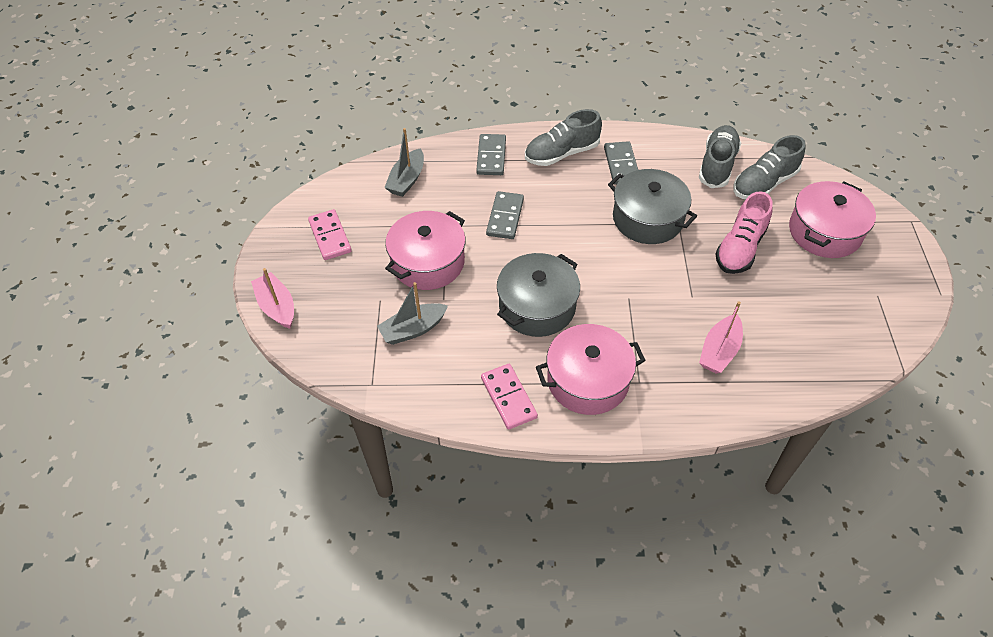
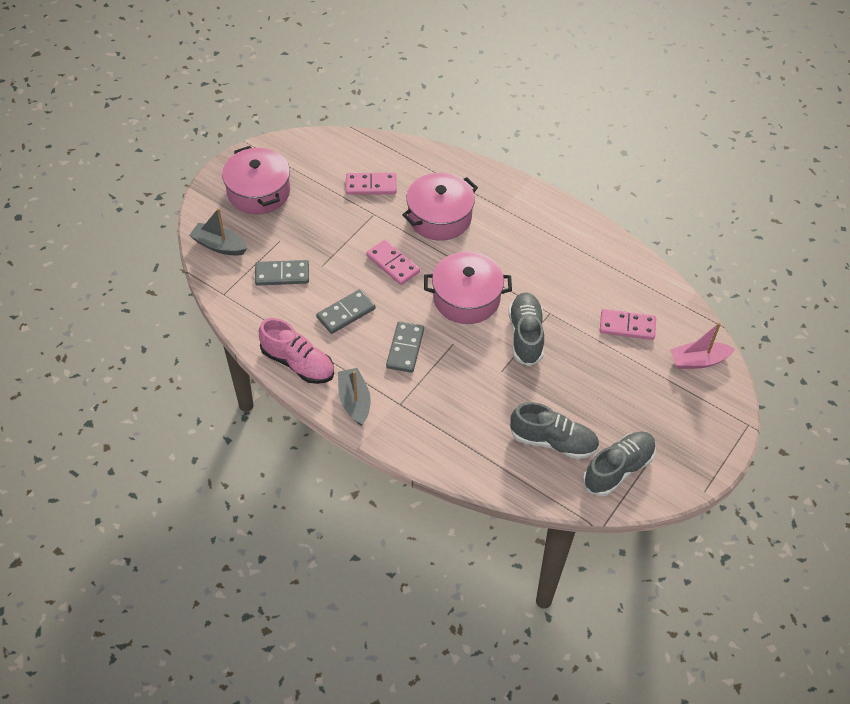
grey pot: 2 -> 0
pink boat: 2 -> 1
pink domino: 2 -> 3

